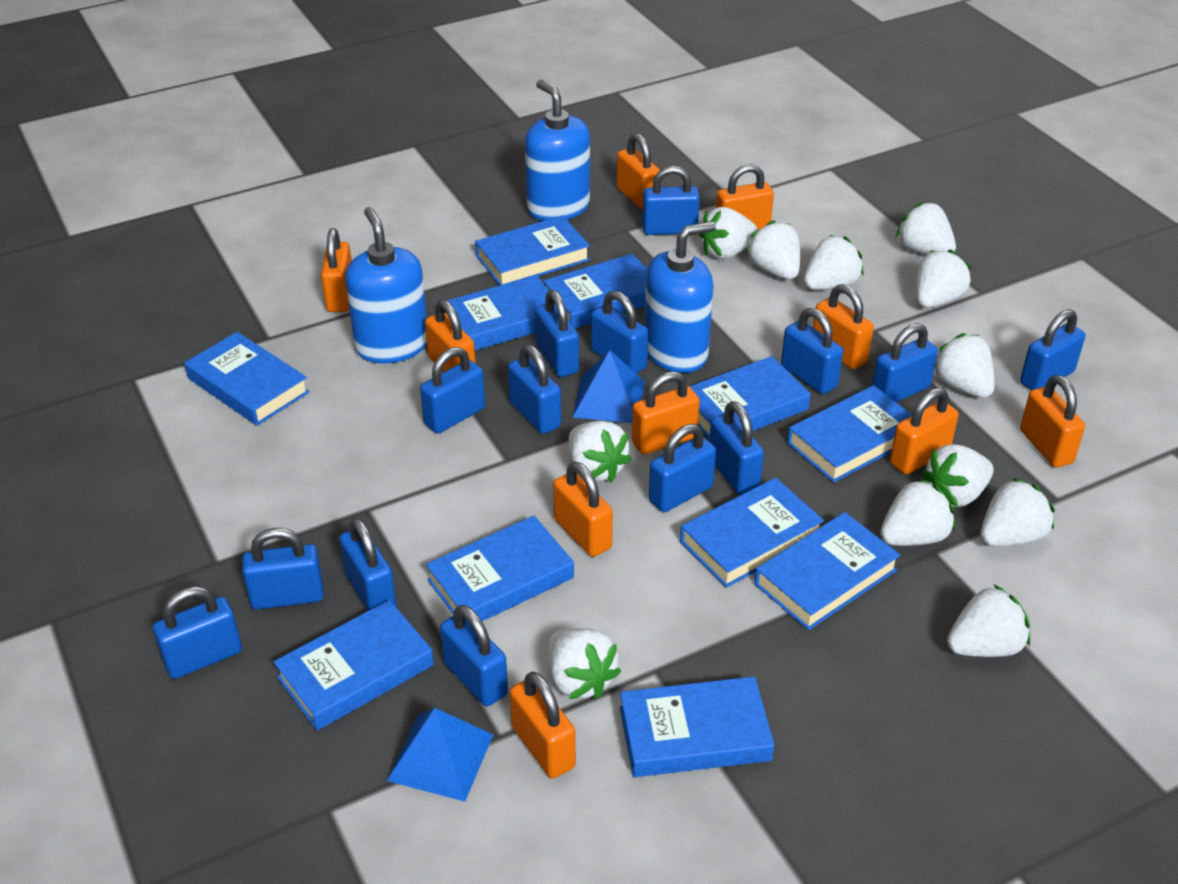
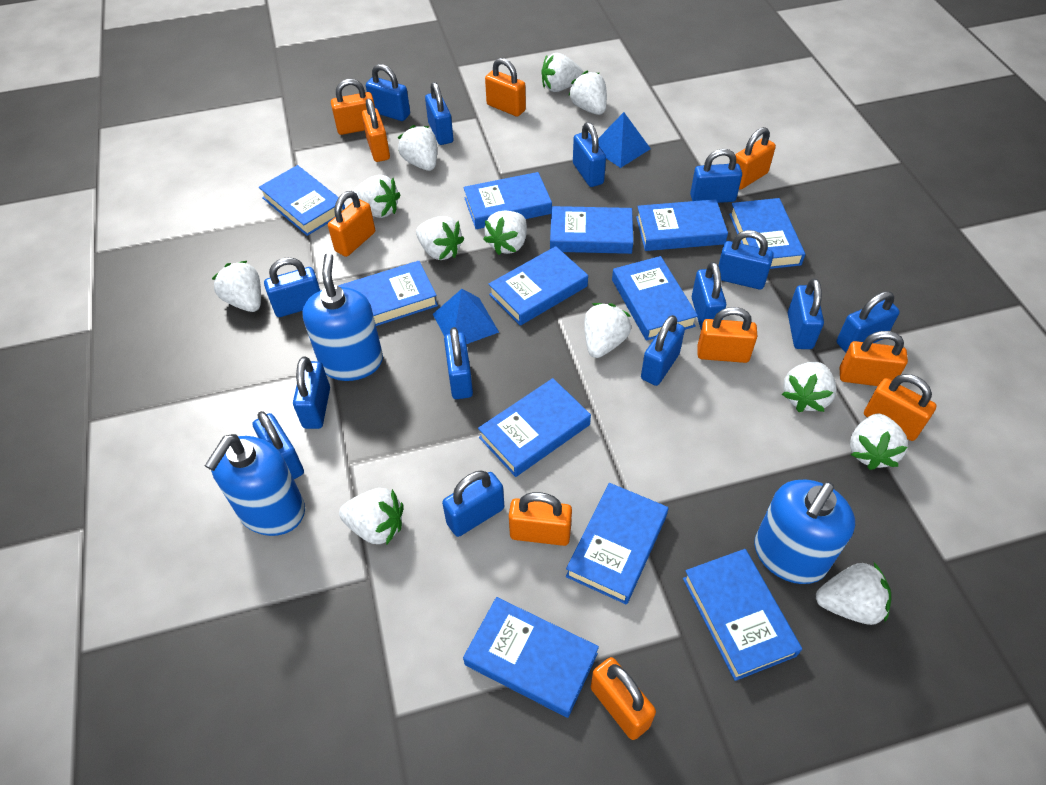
blue book: 11 -> 12

